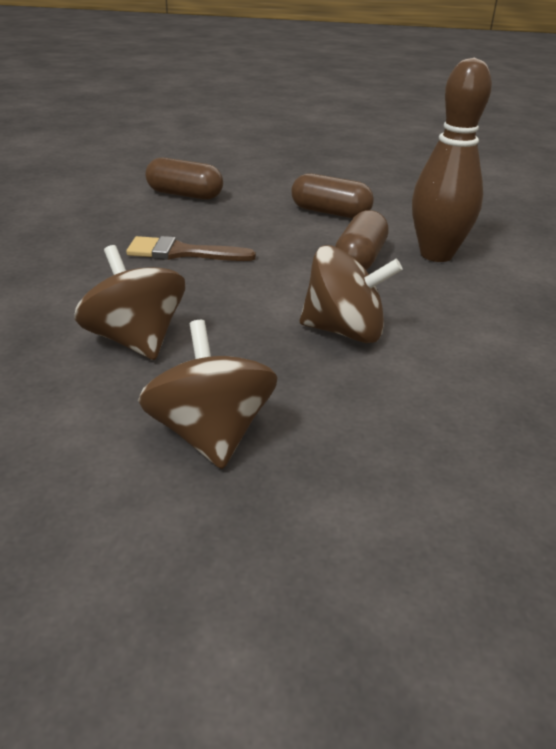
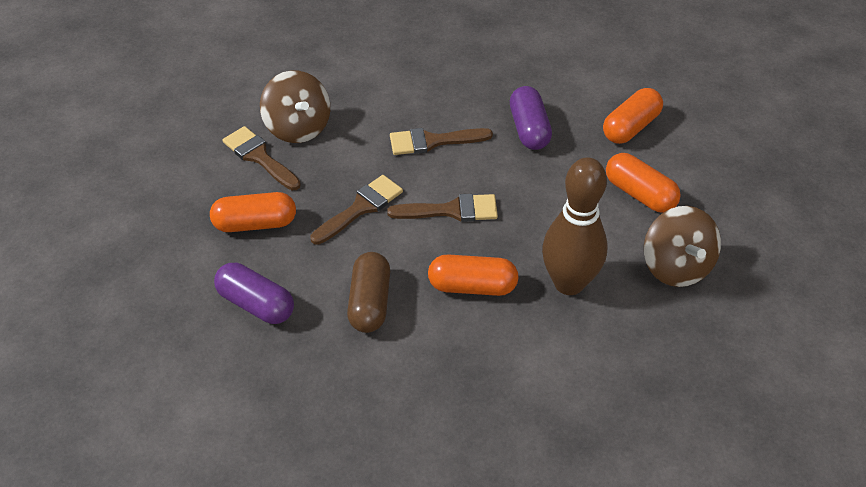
brown brush: 1 -> 4
brown capsule: 3 -> 1
brown spinning top: 3 -> 2
orange capsule: 0 -> 4
purple capsule: 0 -> 2

